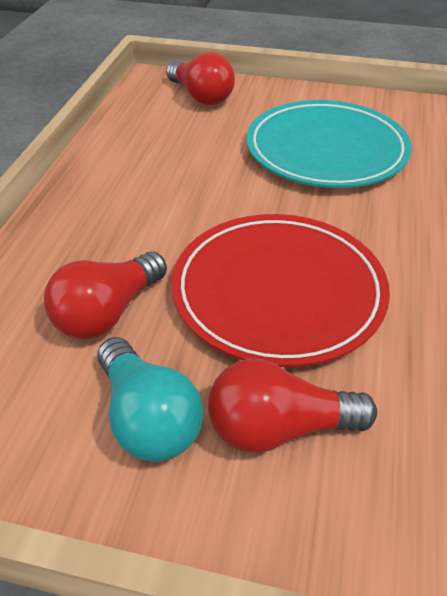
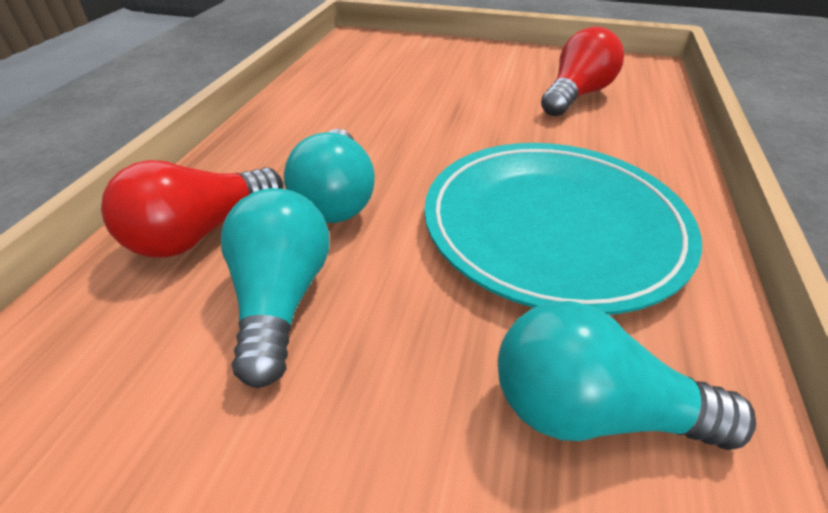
red light bulb: 3 -> 2
red plate: 1 -> 0
turquoise light bulb: 1 -> 3

